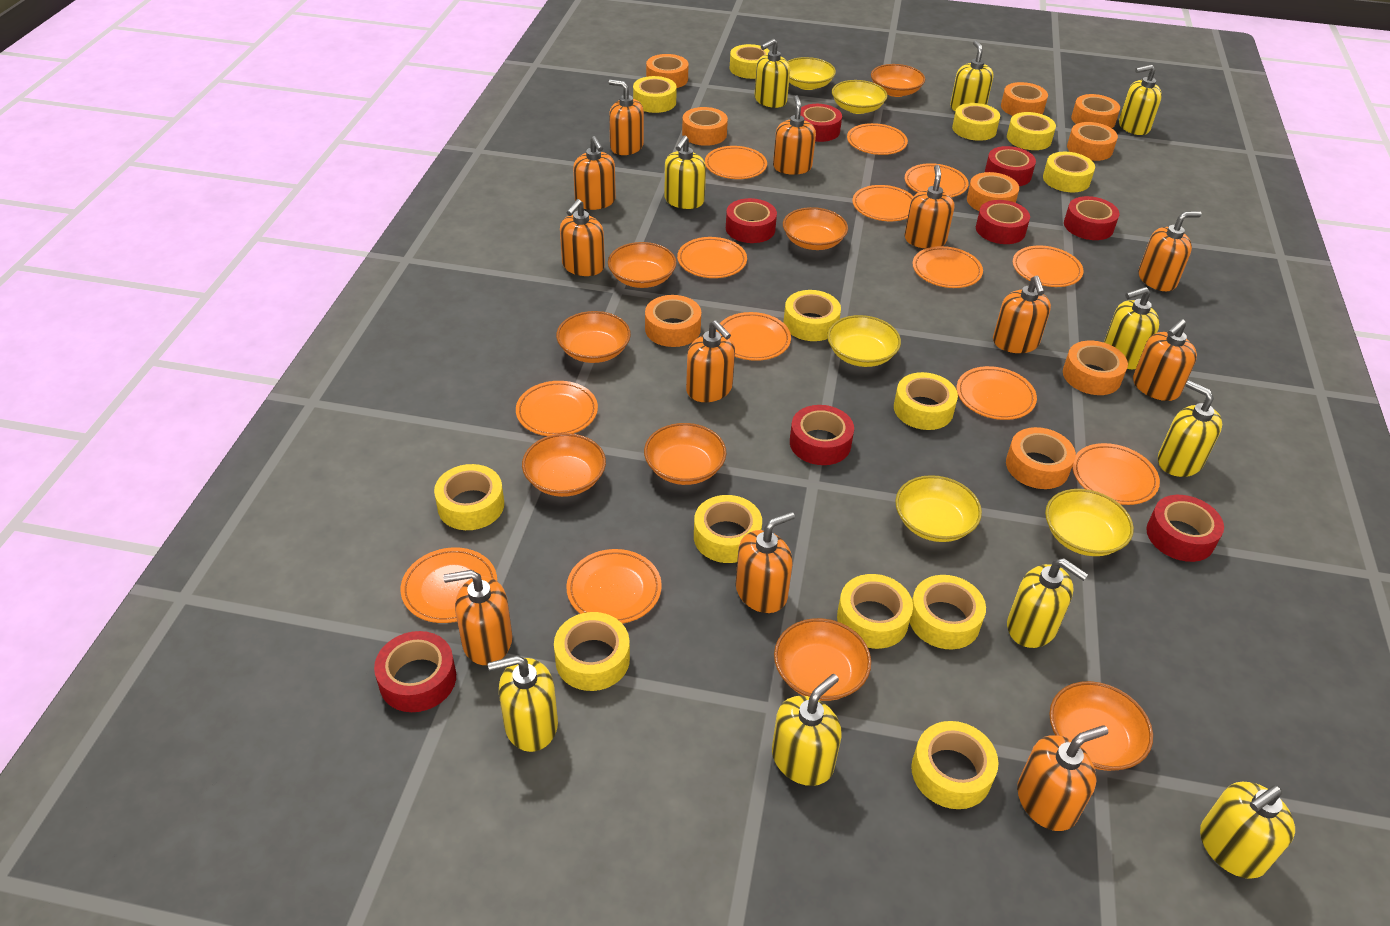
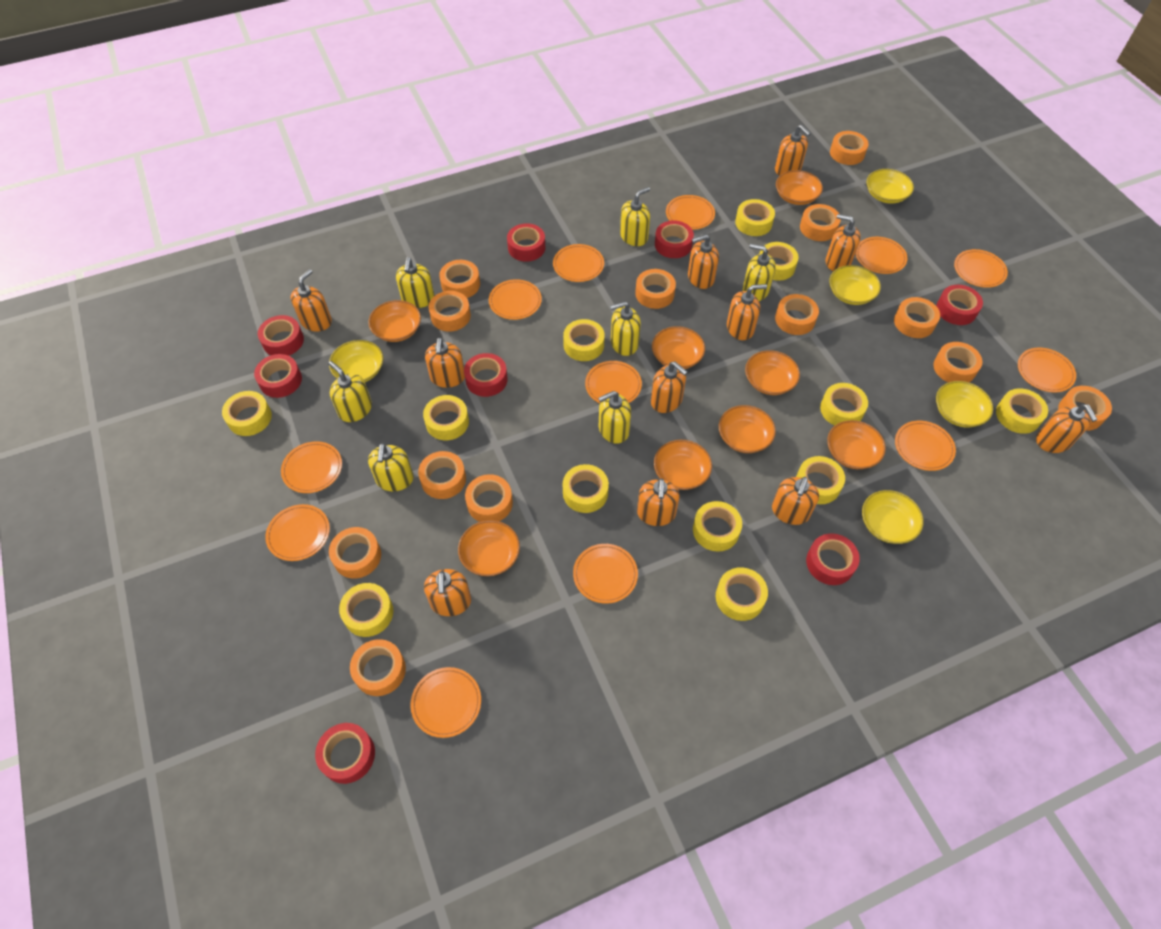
orange plate: 13 -> 12
orange soap dispenser: 12 -> 11
orange tape: 9 -> 13
yellow soap dispenser: 10 -> 7
yellow tape: 13 -> 12

